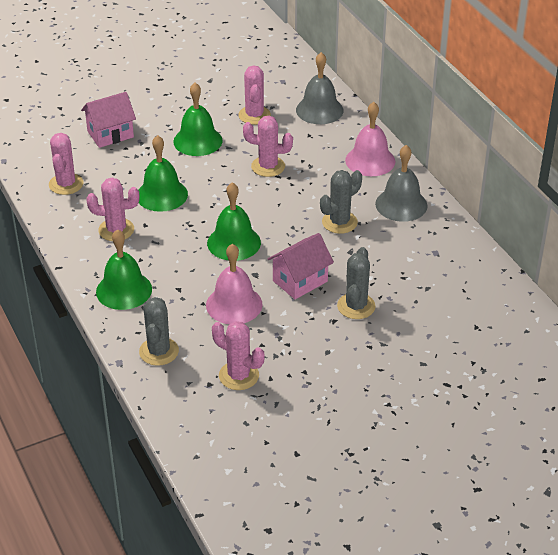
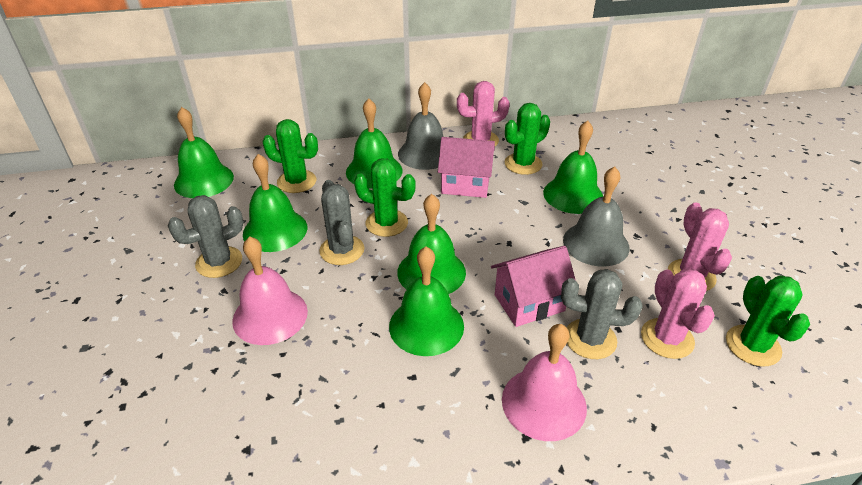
green bell: 4 -> 6
green cactus: 0 -> 4
pink cactus: 5 -> 3

